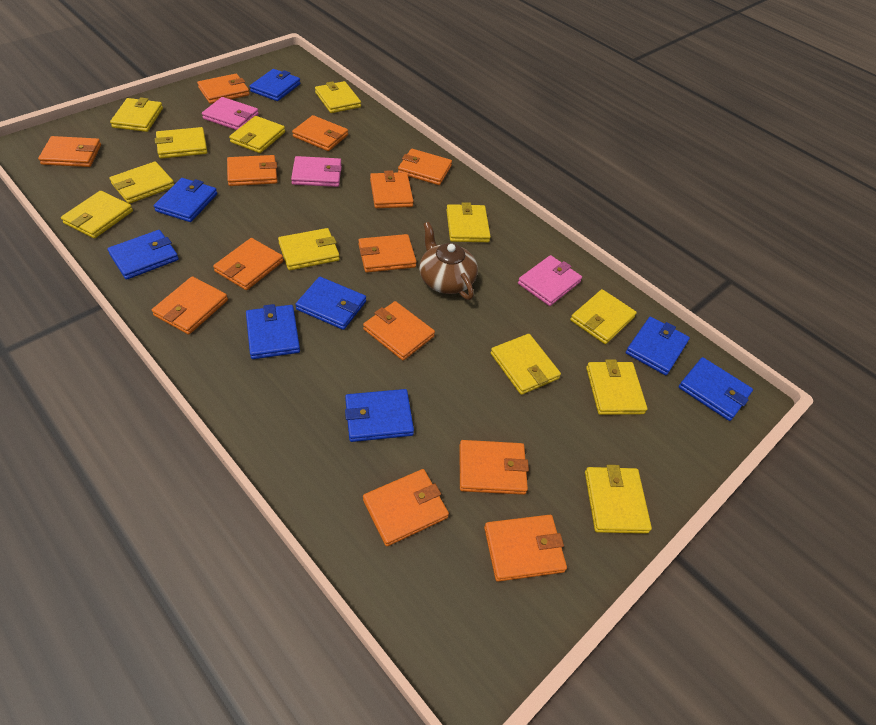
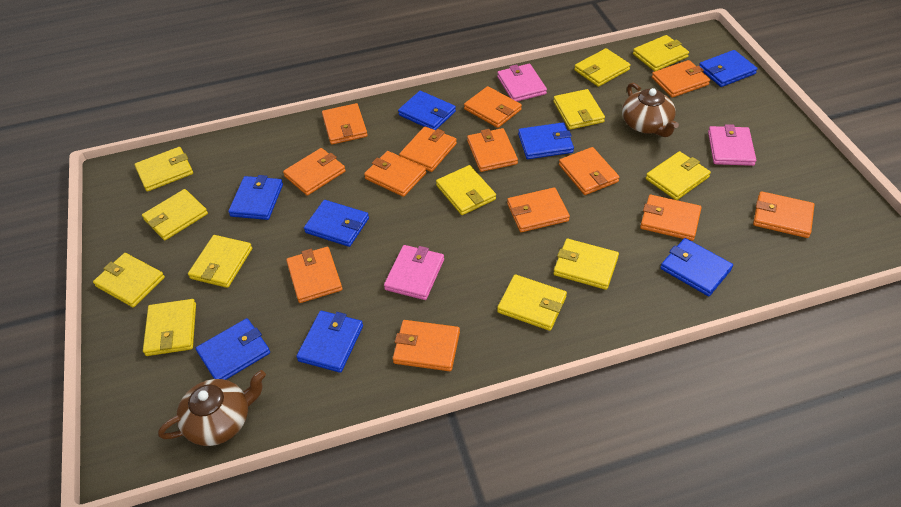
brown teapot: 1 -> 2

